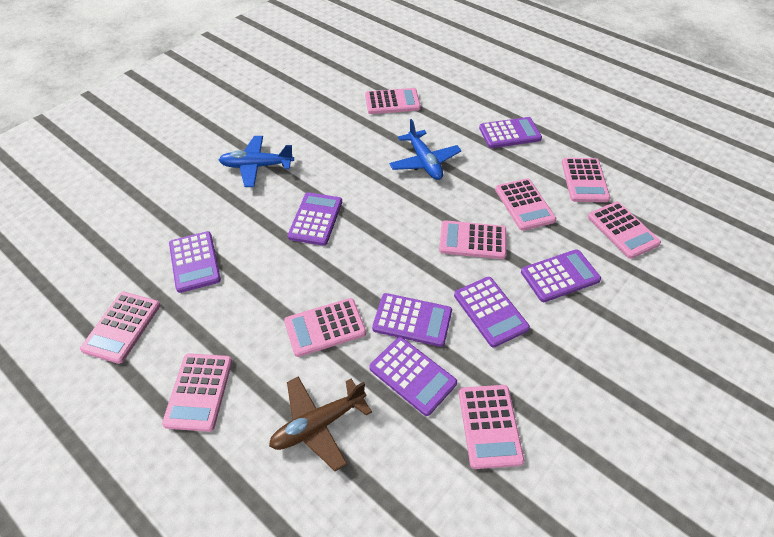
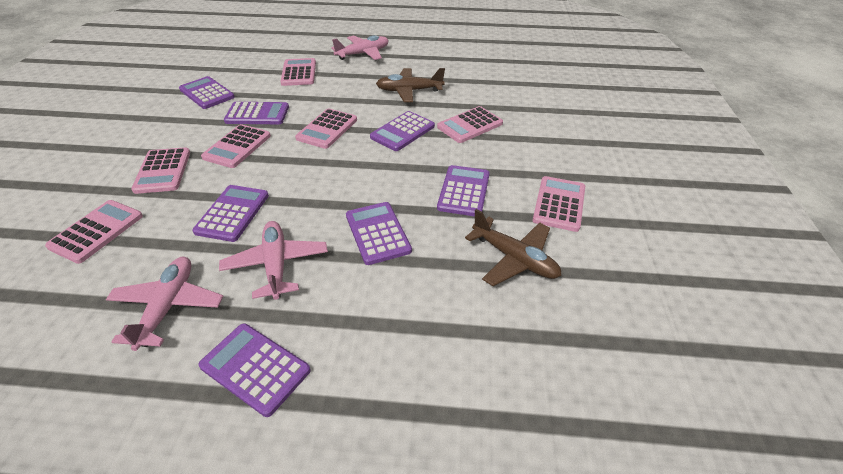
blue plane: 2 -> 0
brown plane: 1 -> 2
pink calculator: 9 -> 7
pink plane: 0 -> 3

